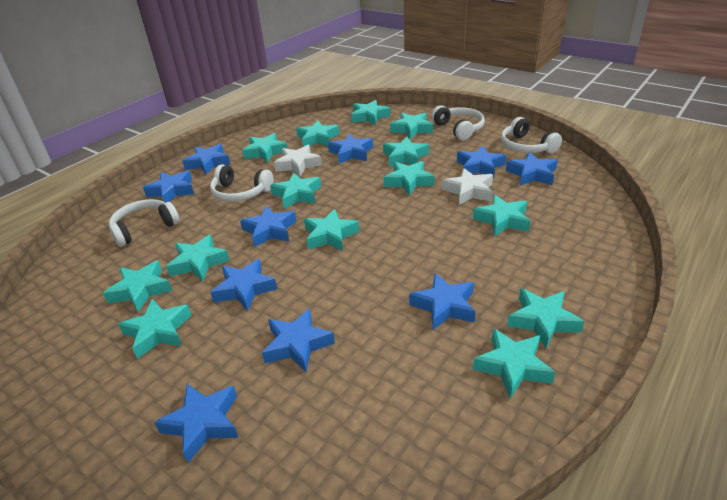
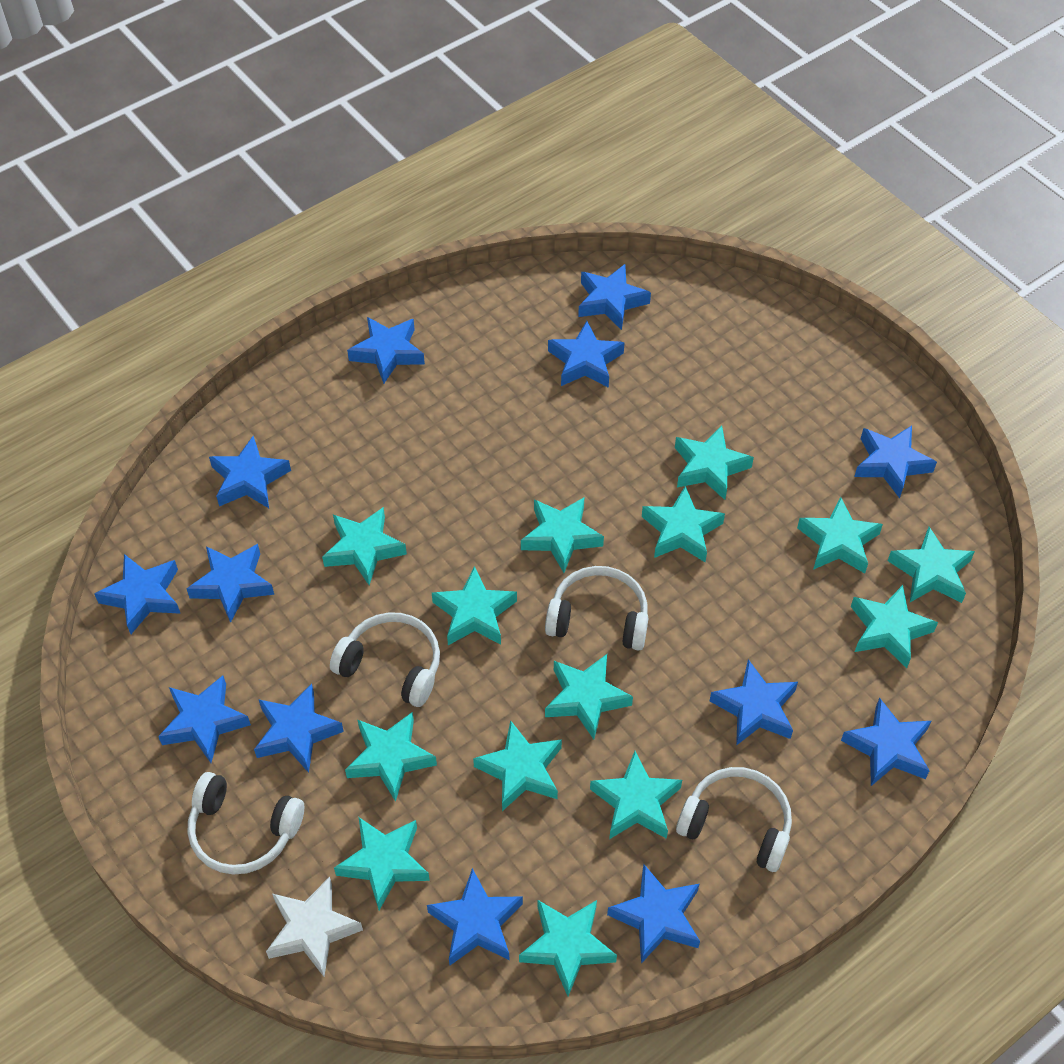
blue star: 10 -> 13
white star: 2 -> 1

